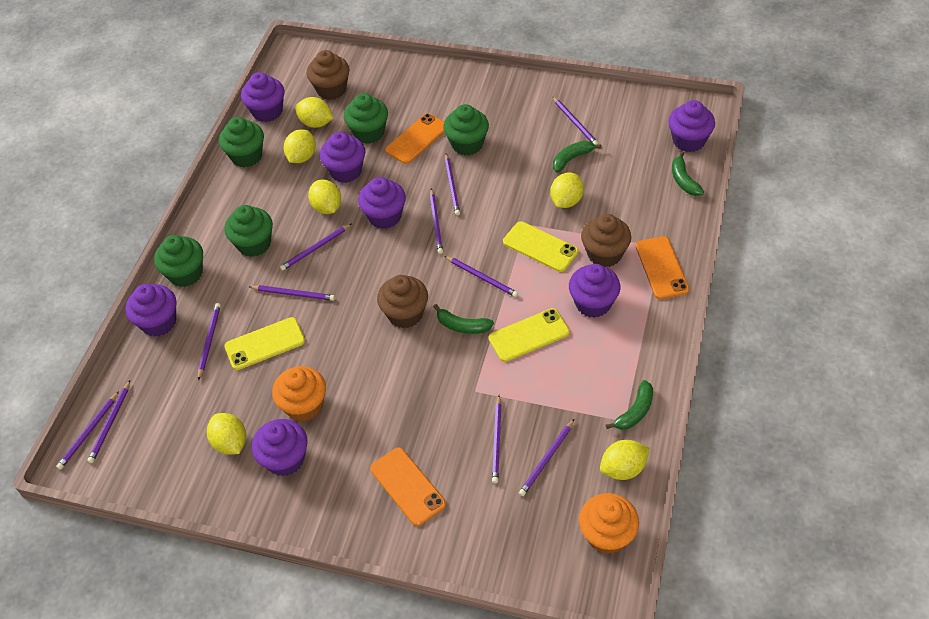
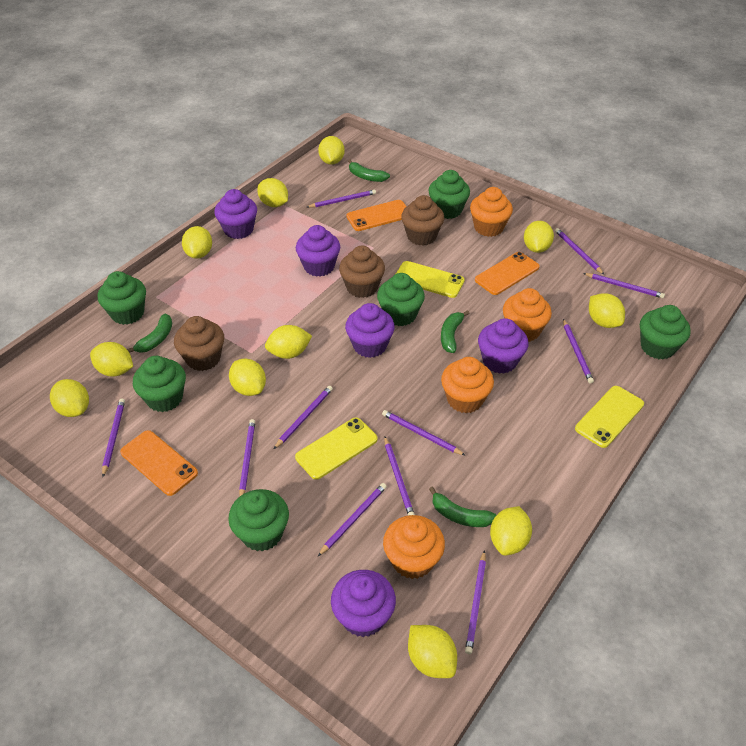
green cupcake: 5 -> 6
orange cupcake: 2 -> 4
purple cupcake: 7 -> 5
yellow lemon: 6 -> 11

